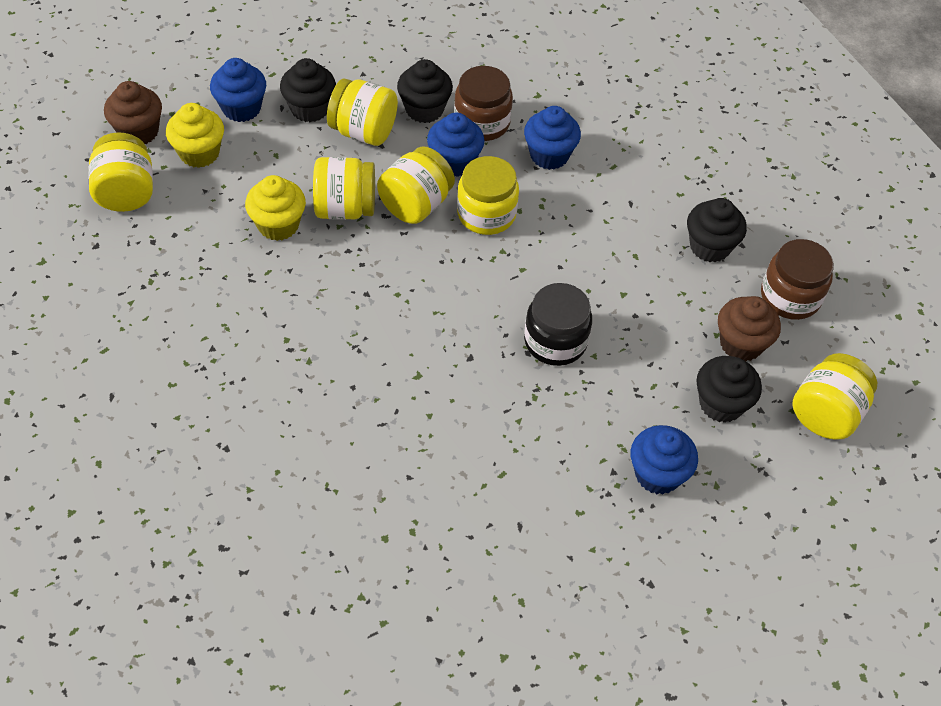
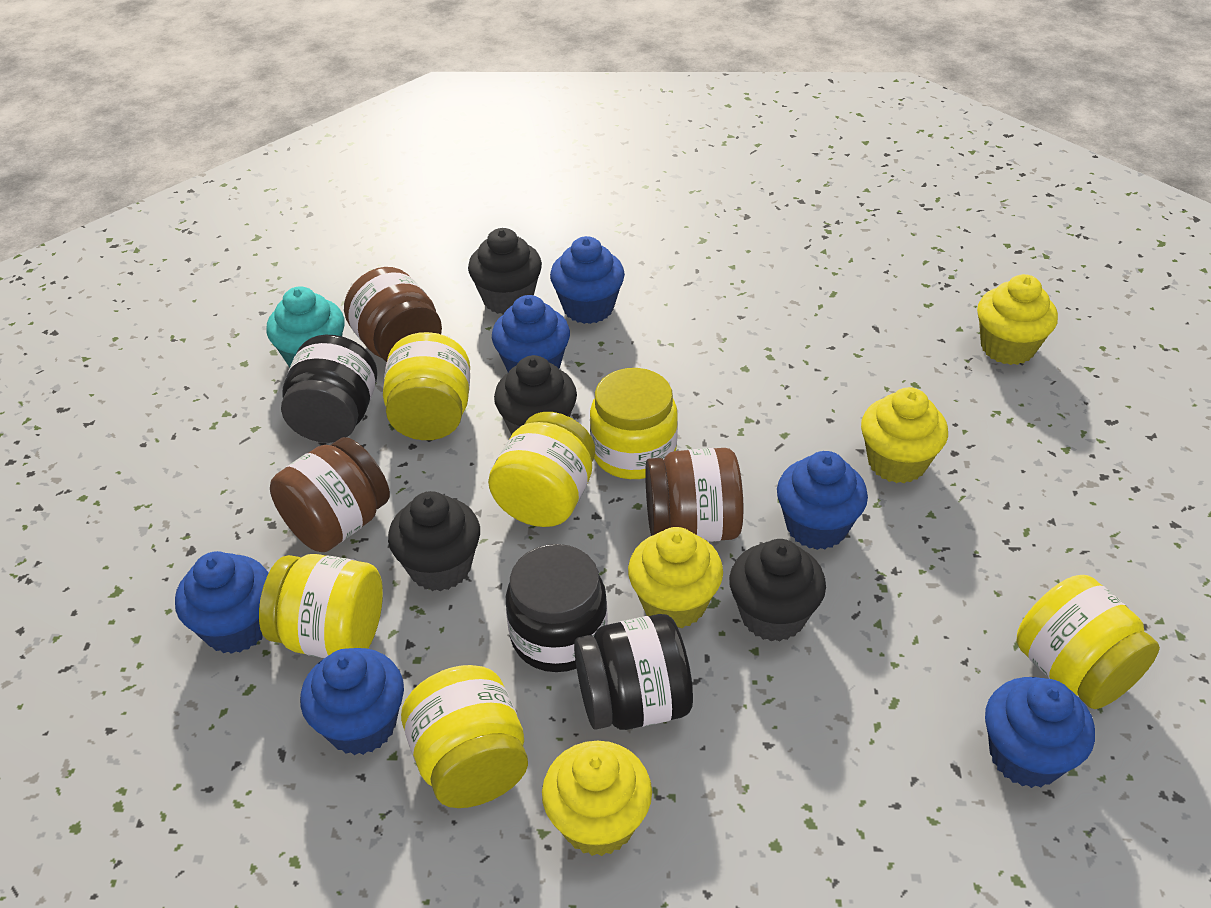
black jar: 1 -> 3
blue cupcake: 4 -> 6
brown cupcake: 2 -> 0
brown jar: 2 -> 3
turquoise cupcake: 0 -> 1
yellow cupcake: 2 -> 4

